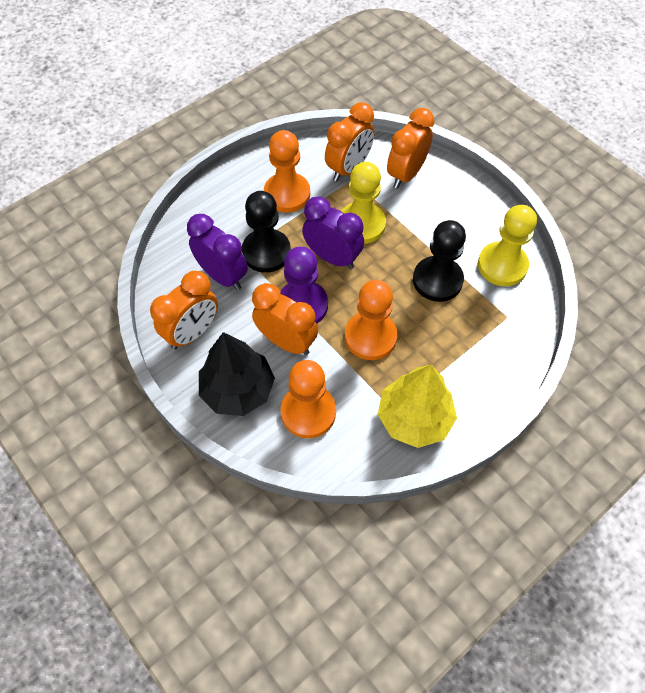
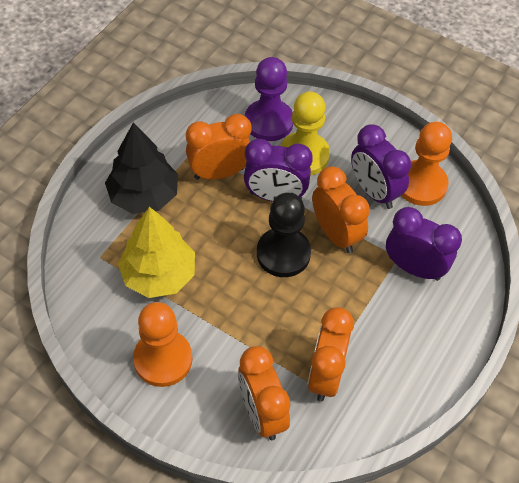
black pawn: 2 -> 1
orange pawn: 3 -> 2
purple clock: 2 -> 3
yellow pawn: 2 -> 1

